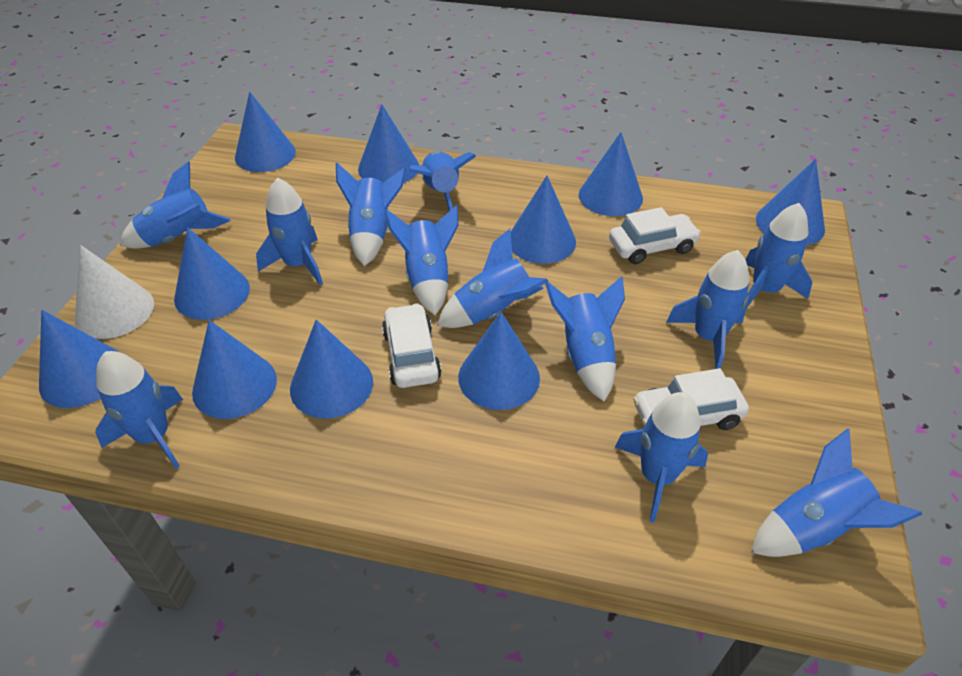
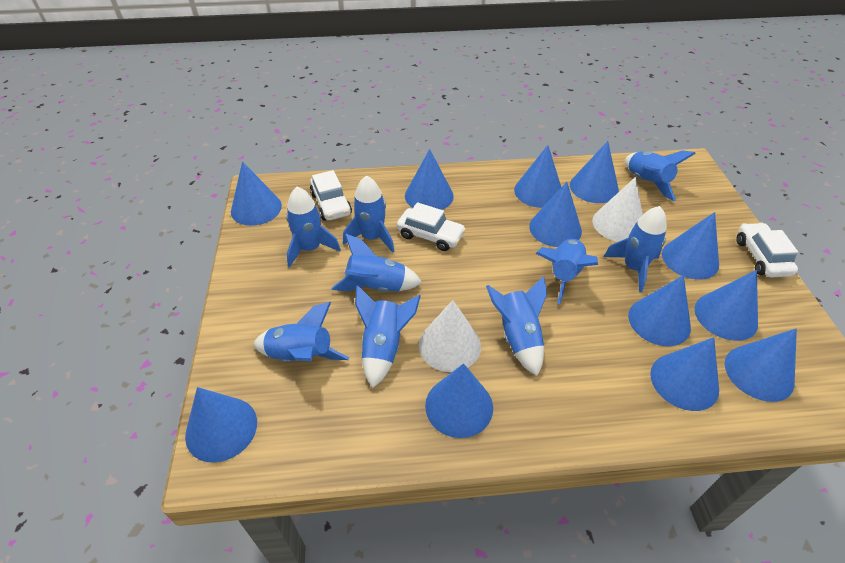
blue cone: 10 -> 12
blue rocket: 12 -> 9
white cone: 1 -> 2

